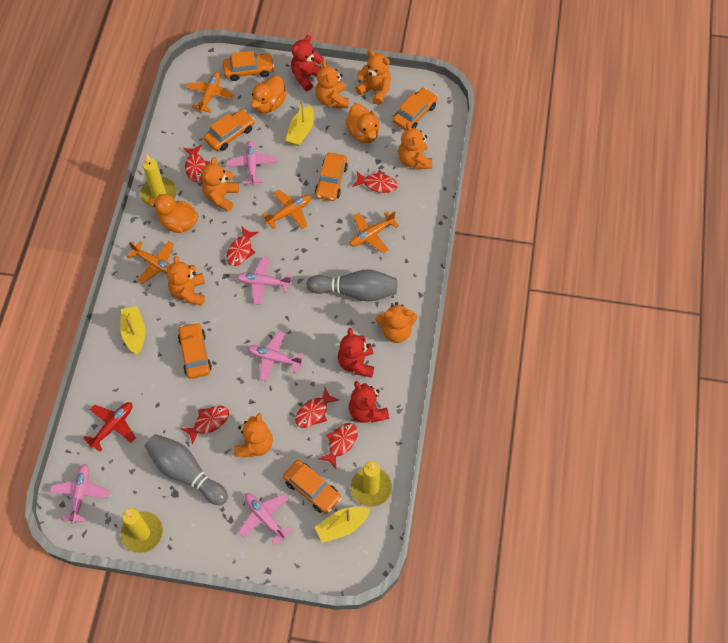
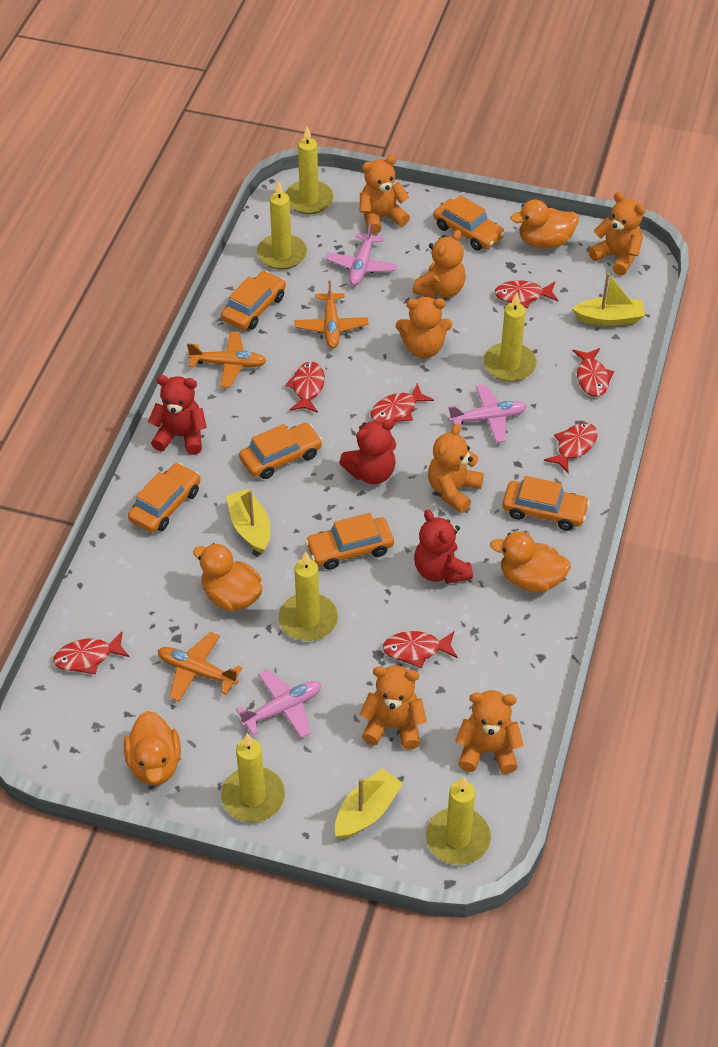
grey bowling pin: 2 -> 0
orange duck: 3 -> 4
orange plane: 4 -> 3
pink plane: 5 -> 3
red fish: 6 -> 7
red plane: 1 -> 0
yellow candle: 3 -> 6

